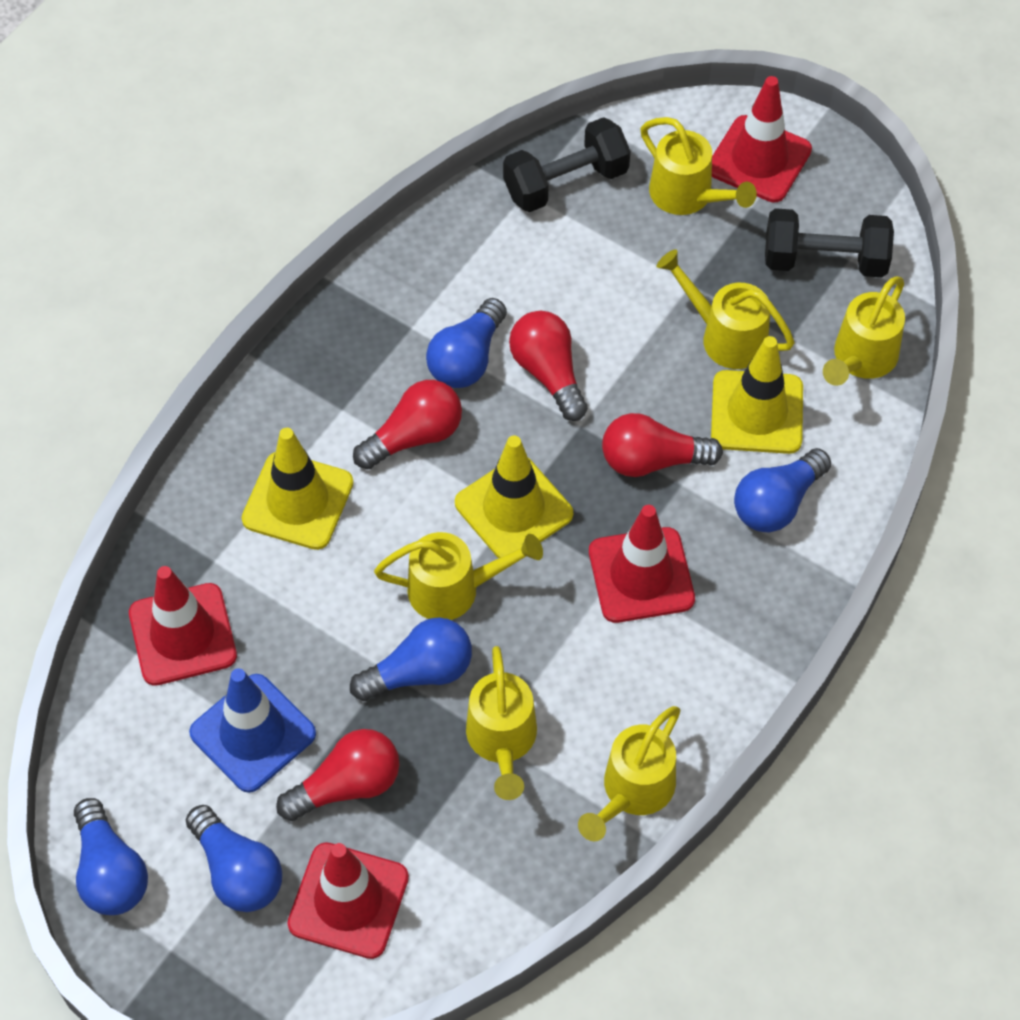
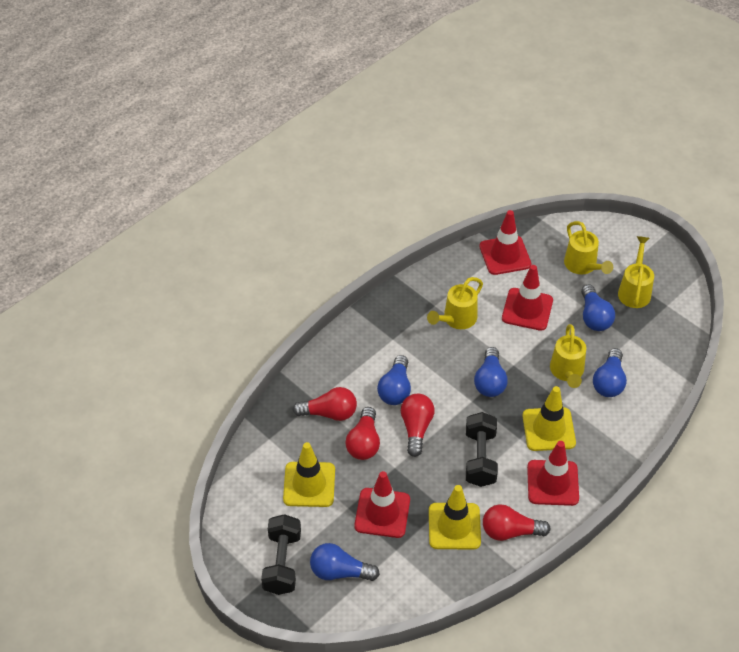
blue traffic cone: 1 -> 0
yellow watering can: 6 -> 4

